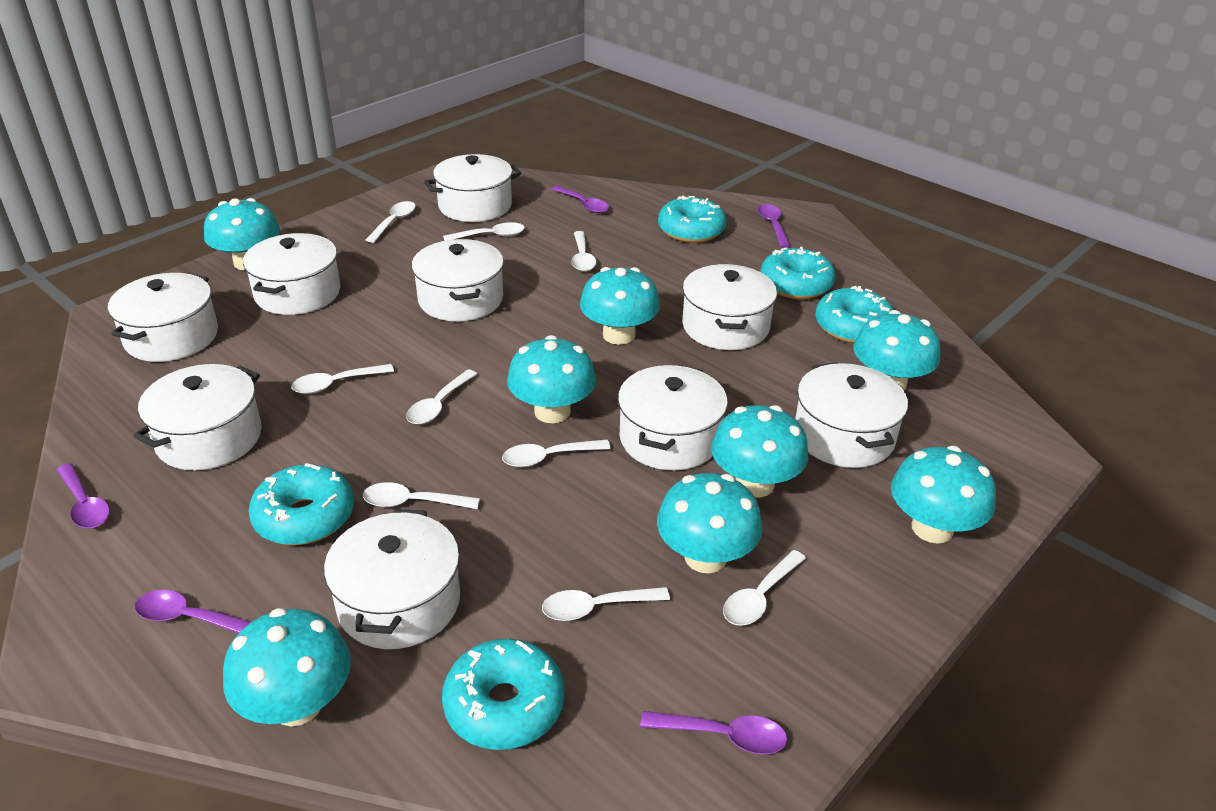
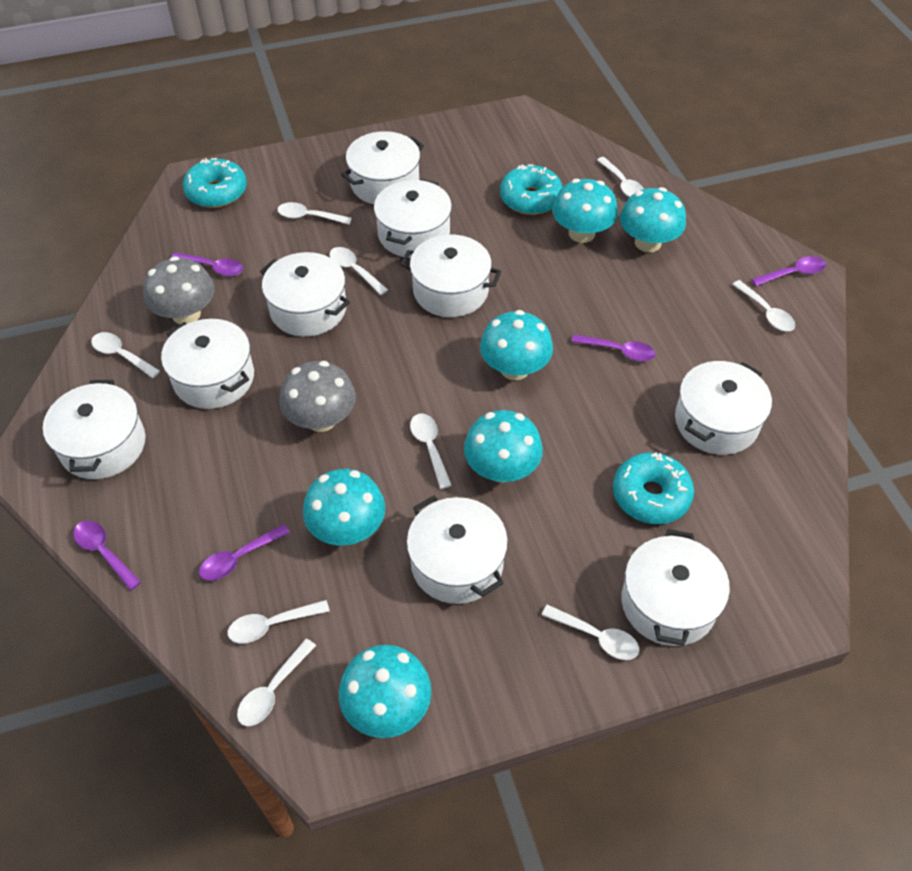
grey mushroom: 0 -> 2
turquoise donut: 5 -> 3
turquoise mushroom: 8 -> 6

